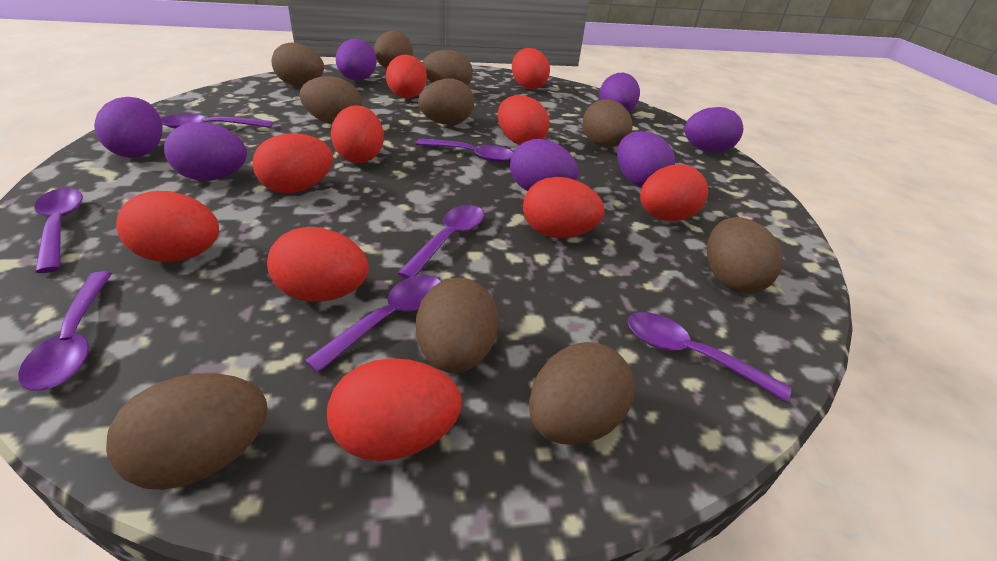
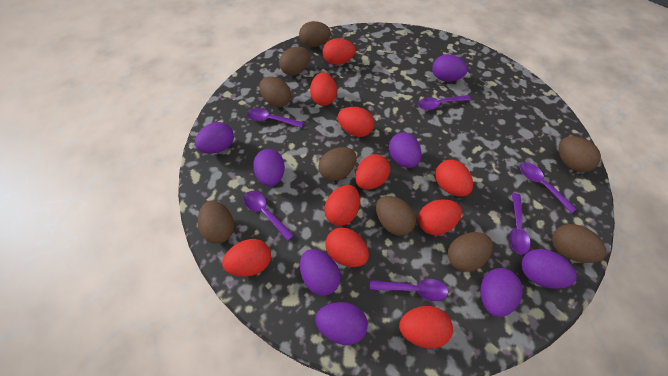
brown egg: 10 -> 9
purple egg: 7 -> 8
purple spoon: 7 -> 6

